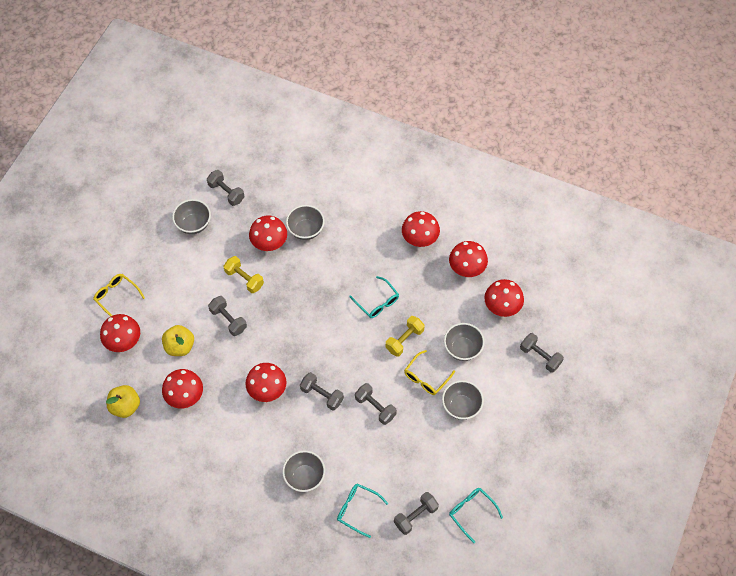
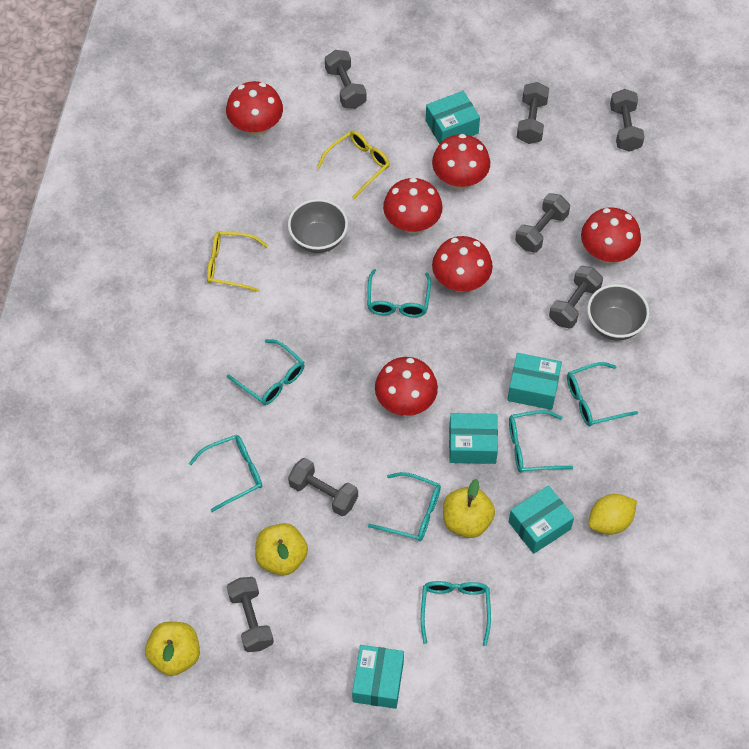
grey bowl: 5 -> 2
grey dumbbell: 6 -> 7
red mushroom: 7 -> 6
turquoise box: 0 -> 5
turquoise glasses: 3 -> 7
yellow apple: 2 -> 3
yellow dumbbell: 2 -> 0
yellow lemon: 0 -> 1

